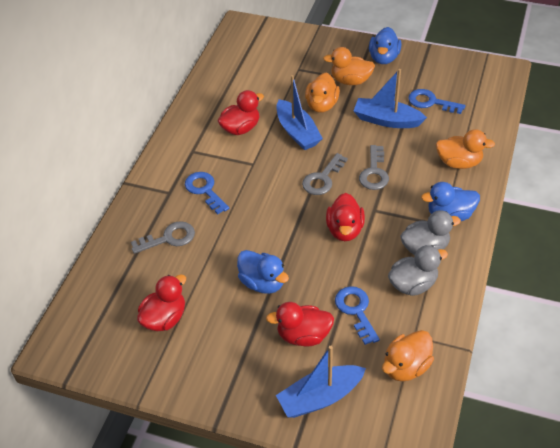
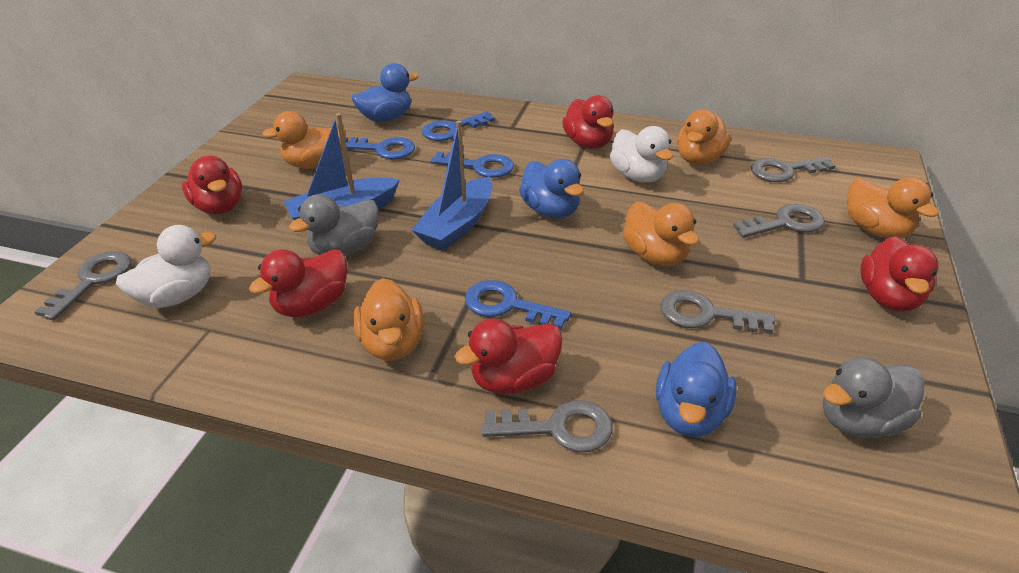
blue boat: 3 -> 2
blue key: 3 -> 4
grey key: 3 -> 5
orange duck: 4 -> 5
red duck: 4 -> 5
white duck: 0 -> 2

